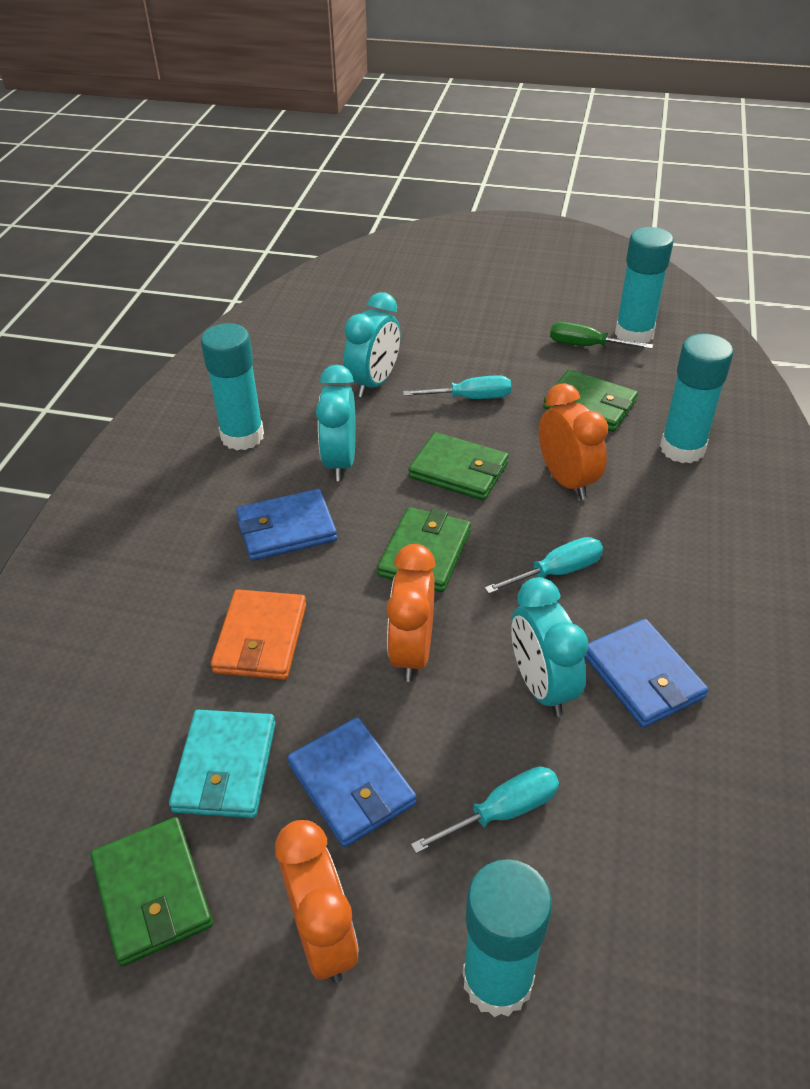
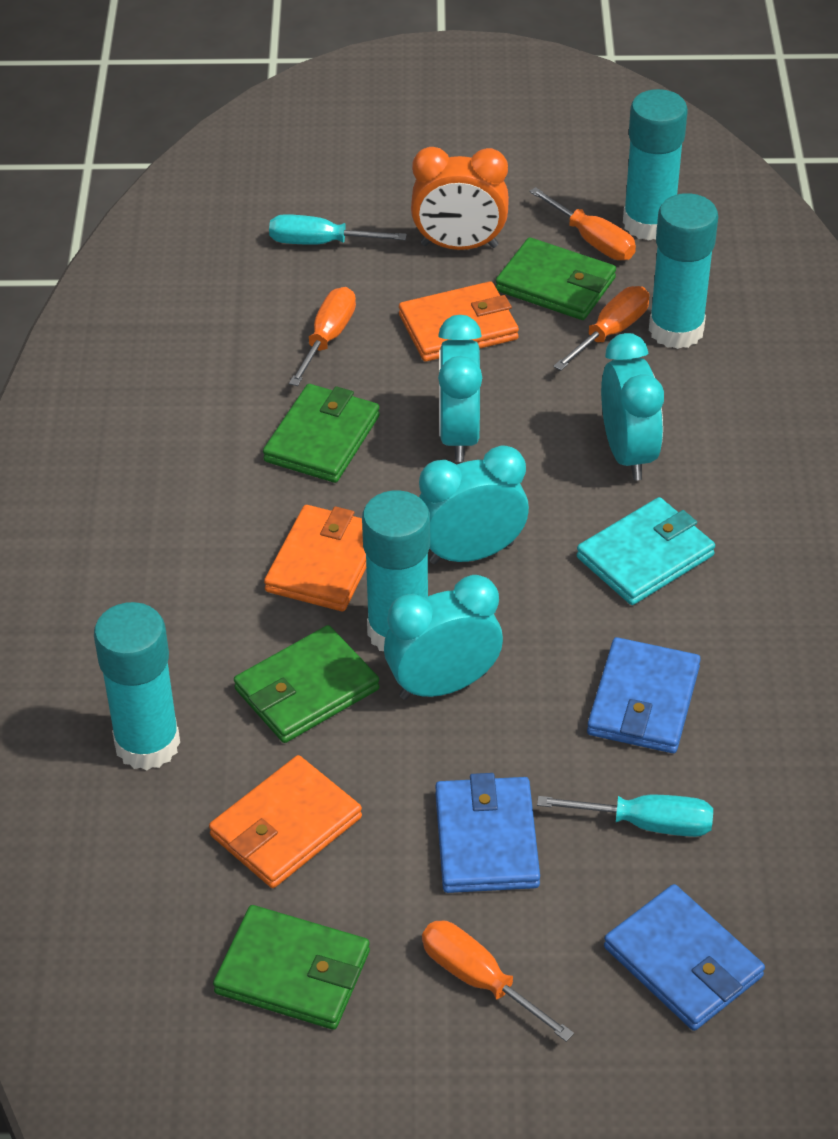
green screwdriver: 1 -> 0
orange clock: 3 -> 1
orange screwdriver: 0 -> 4
orange wallet: 1 -> 3
turquoise clock: 3 -> 4
turquoise screwdriver: 3 -> 2

